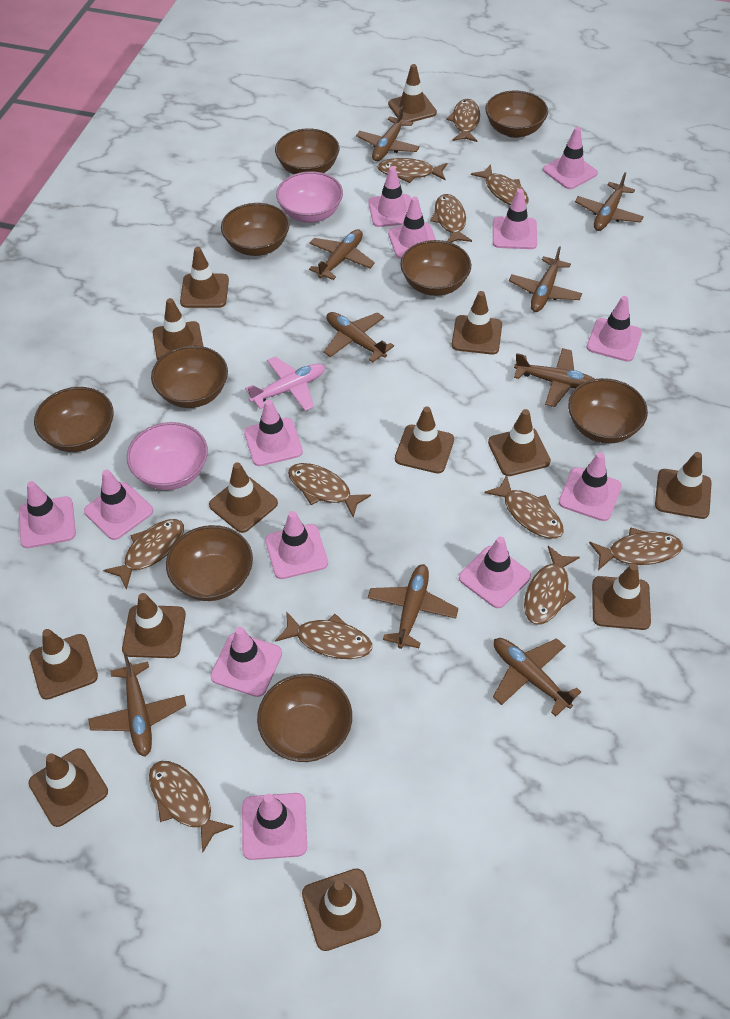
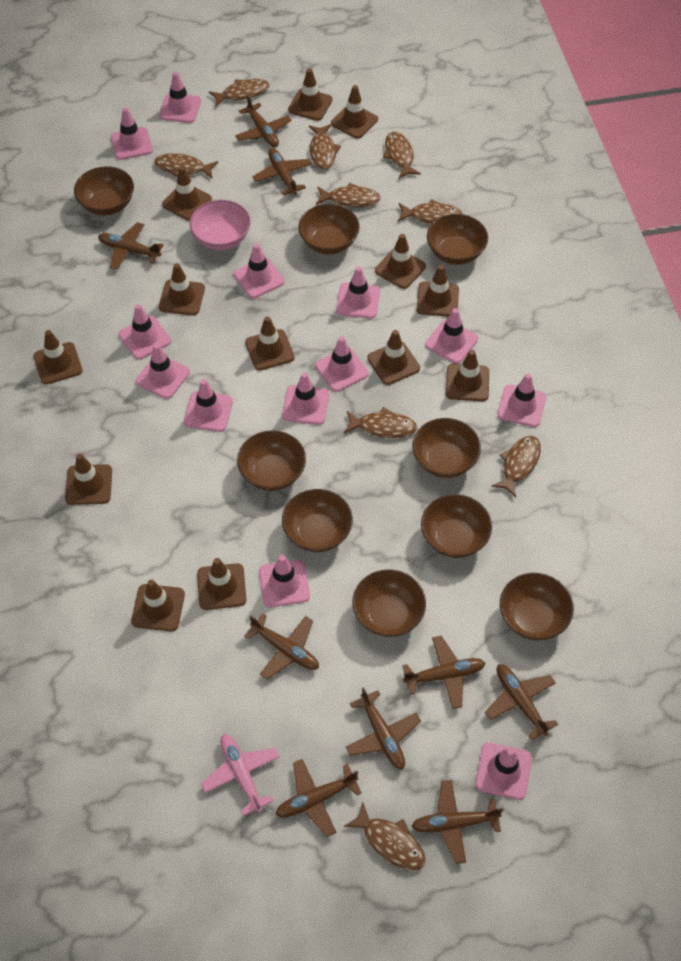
brown fish: 11 -> 9
pink bowl: 2 -> 1

